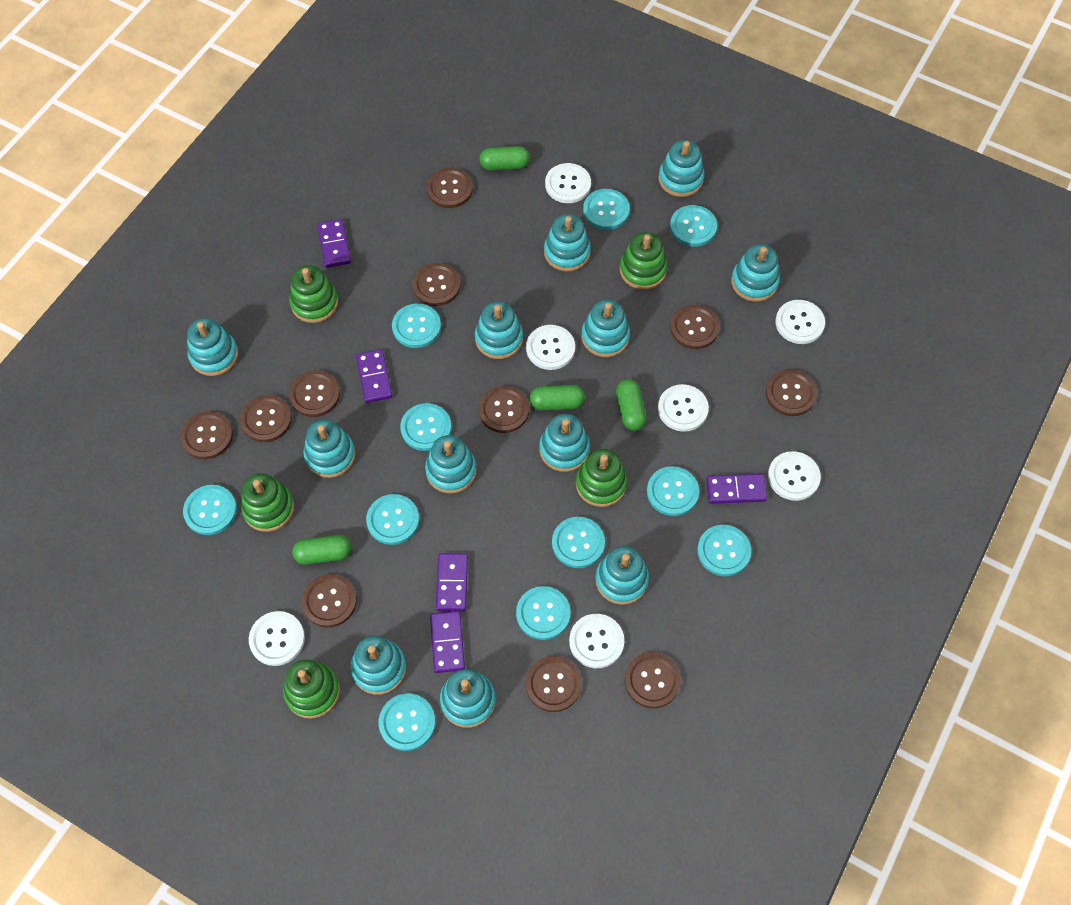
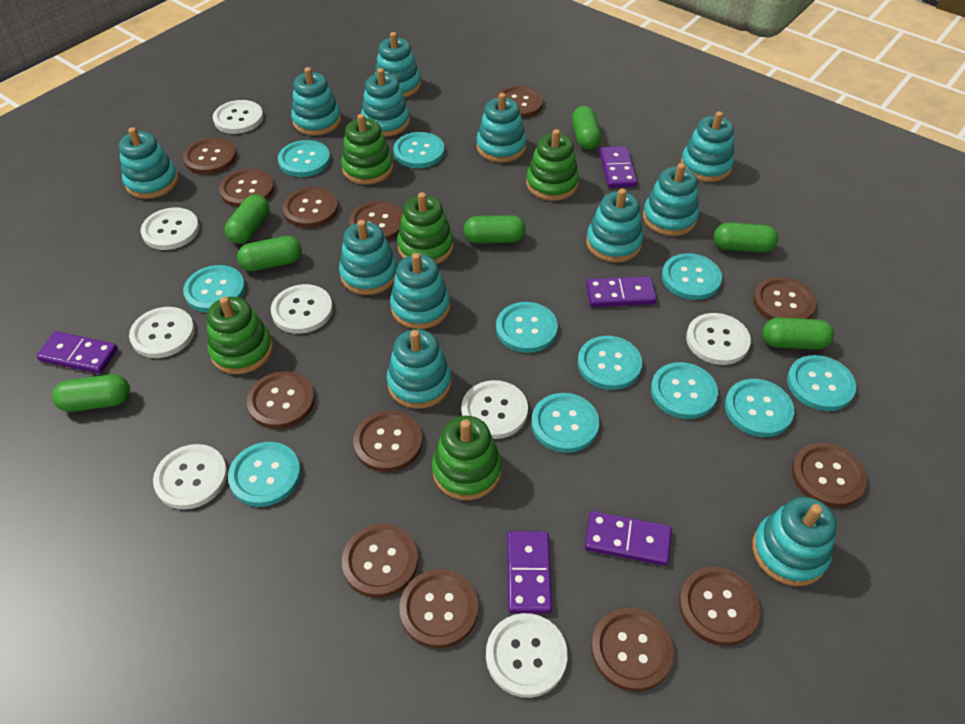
brown button: 11 -> 13
green capsule: 4 -> 7
white button: 7 -> 8

